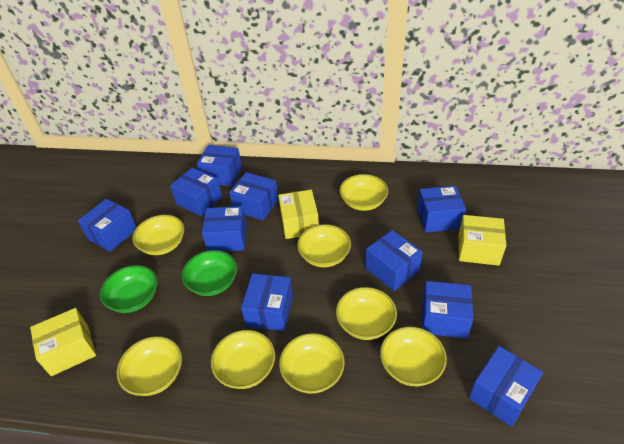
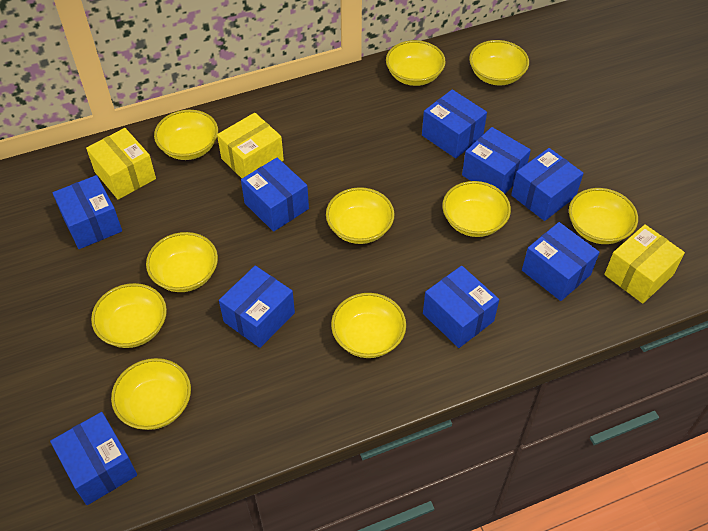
blue box: 10 -> 9
green bowl: 2 -> 0
yellow bowl: 8 -> 10

